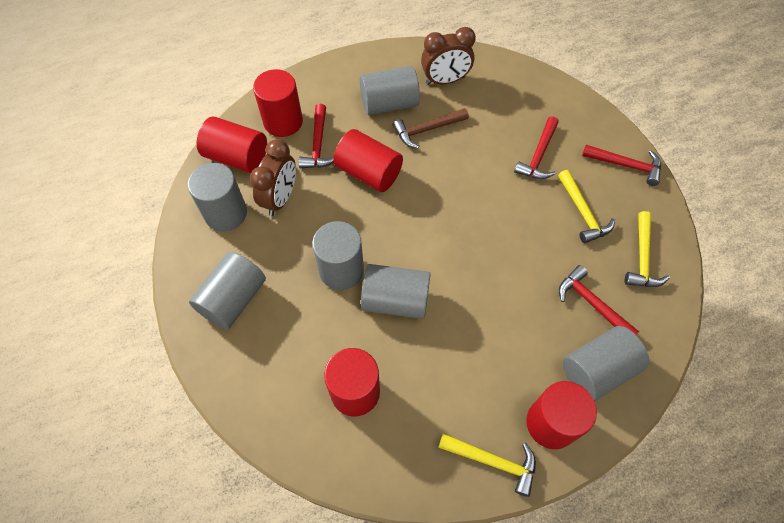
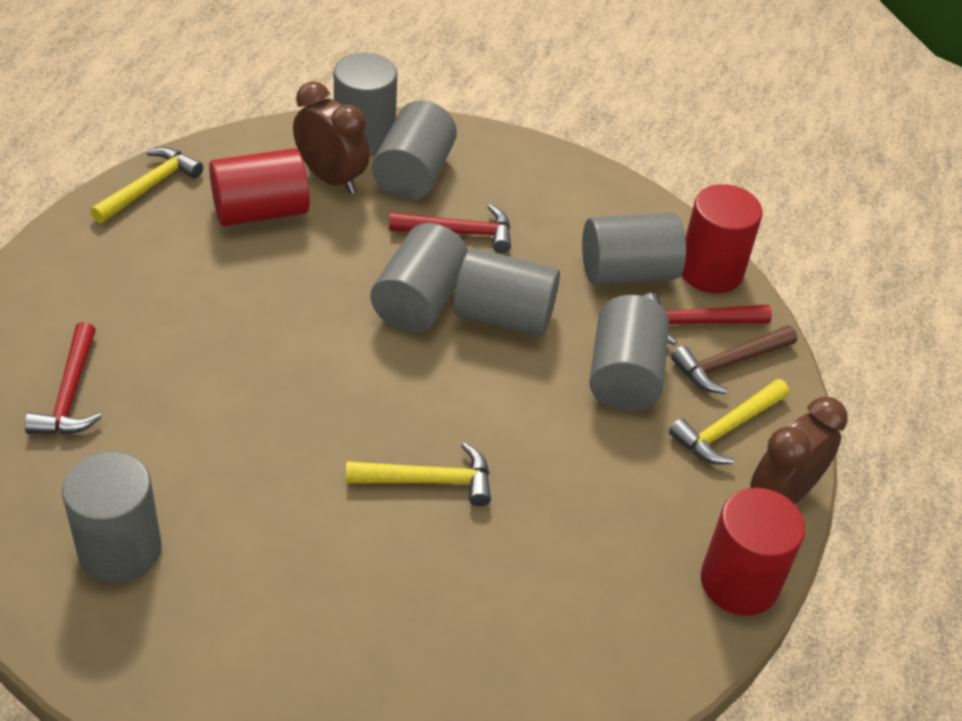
grey cylinder: 6 -> 7
red cylinder: 5 -> 3
red hammer: 4 -> 3

